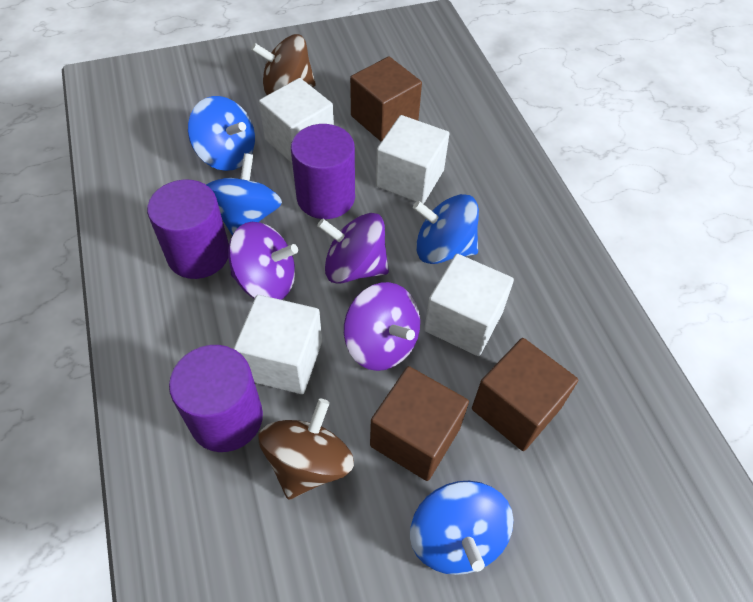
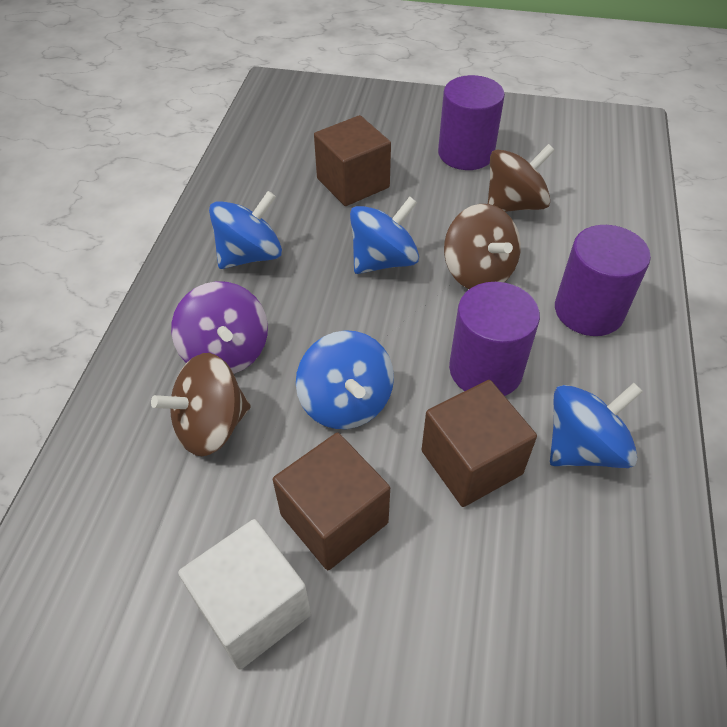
brown spinning top: 2 -> 3
purple spinning top: 3 -> 1
white cube: 4 -> 1

